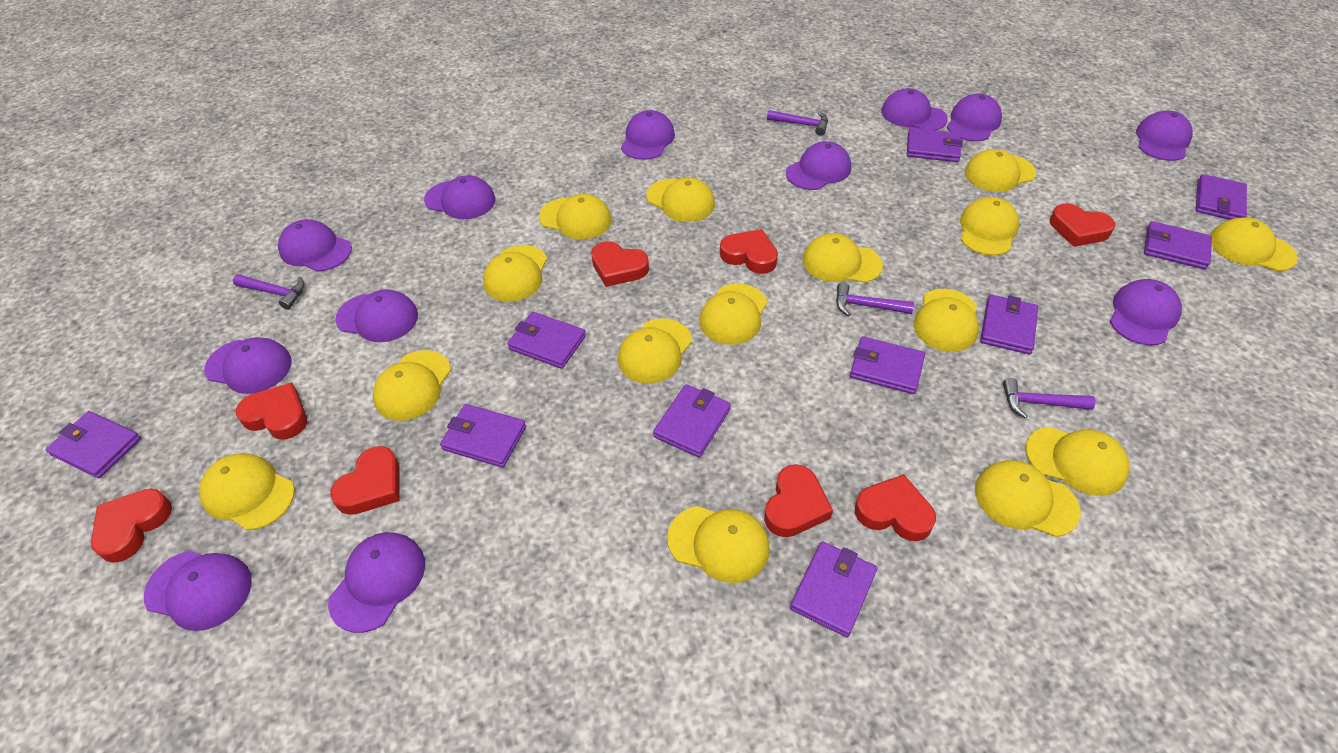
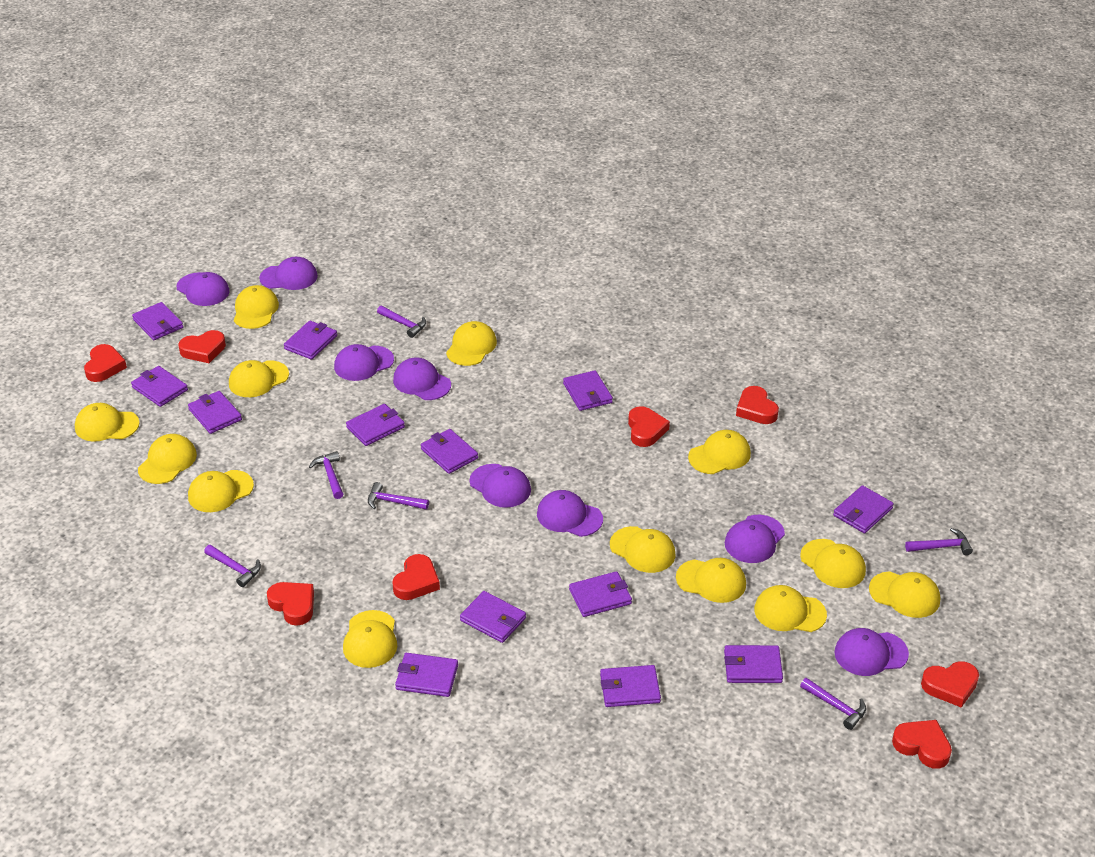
purple cap: 12 -> 8
purple hammer: 4 -> 6
purple wallet: 10 -> 13
yellow cap: 15 -> 13

